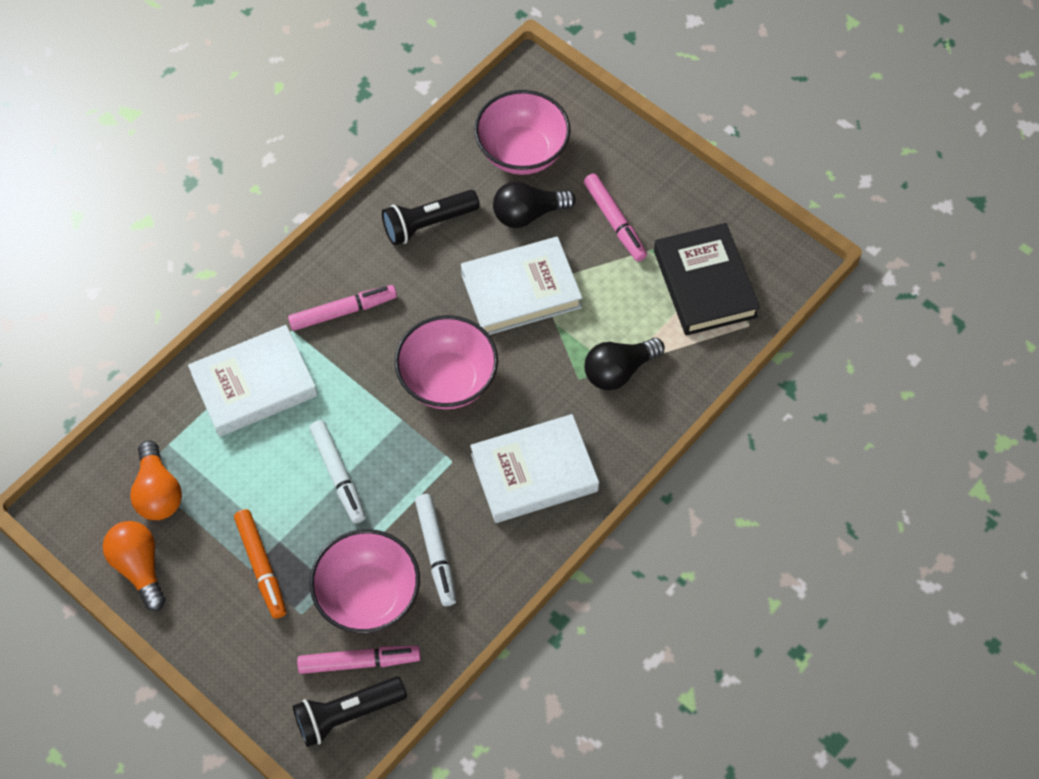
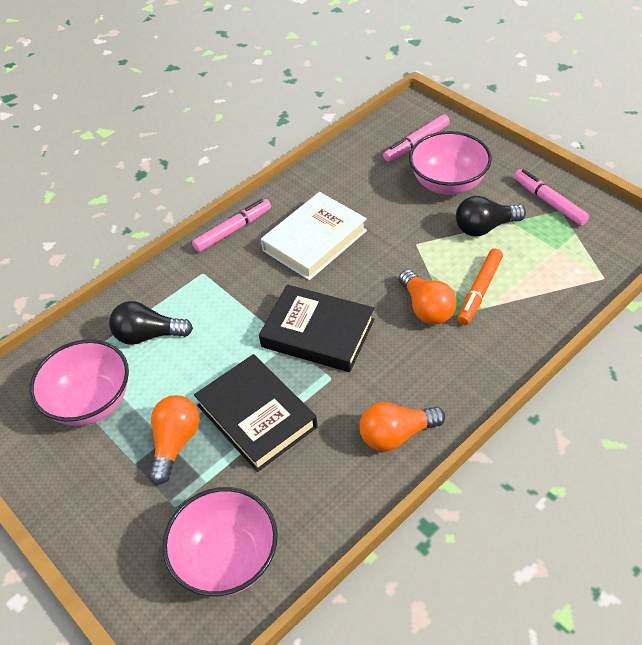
black book: 1 -> 2
black flashlight: 2 -> 0
orange light bulb: 2 -> 3
white book: 3 -> 1
white marker: 2 -> 0

